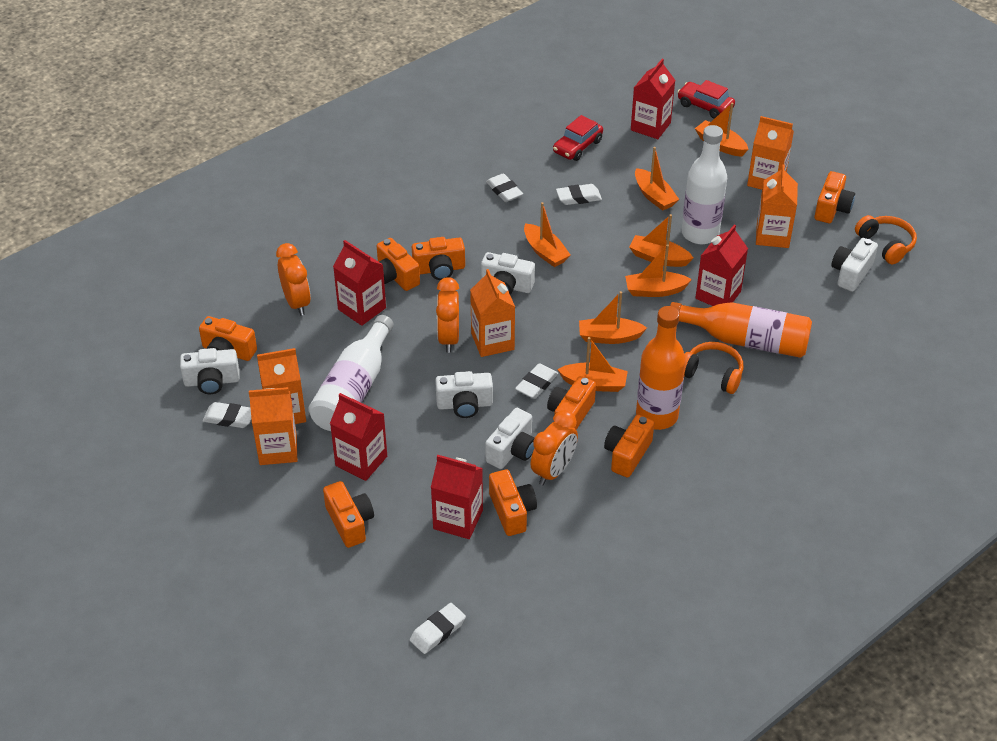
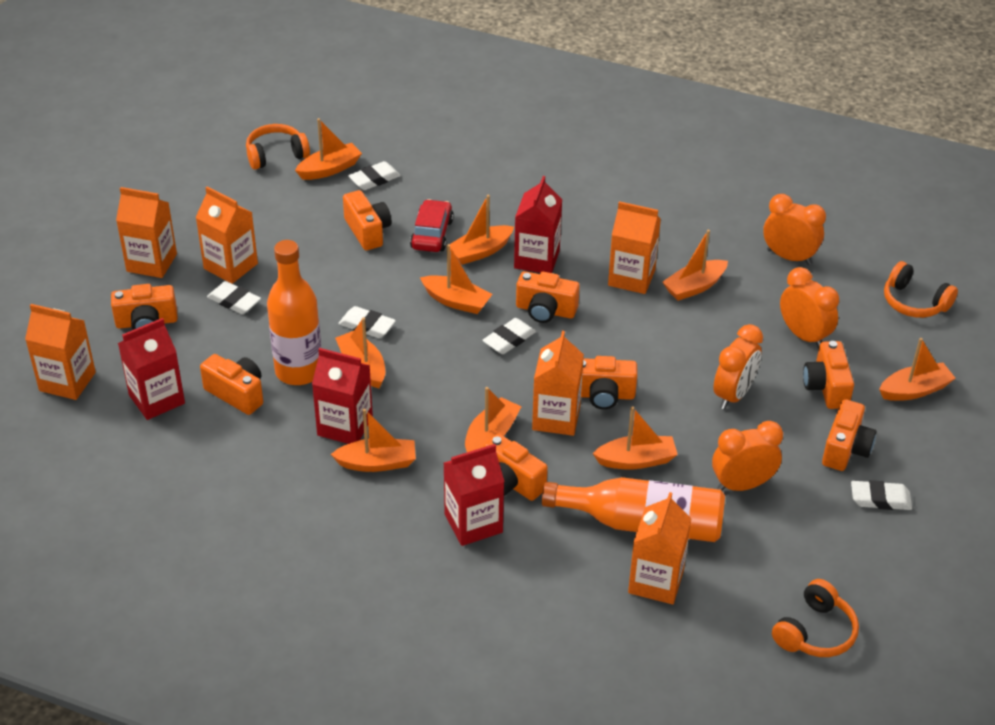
orange boat: 7 -> 9
orange carton: 5 -> 6
orange clock: 3 -> 4
orange headphones: 2 -> 3
red car: 2 -> 1
red carton: 5 -> 4
white bottle: 2 -> 0
white camera: 5 -> 0

